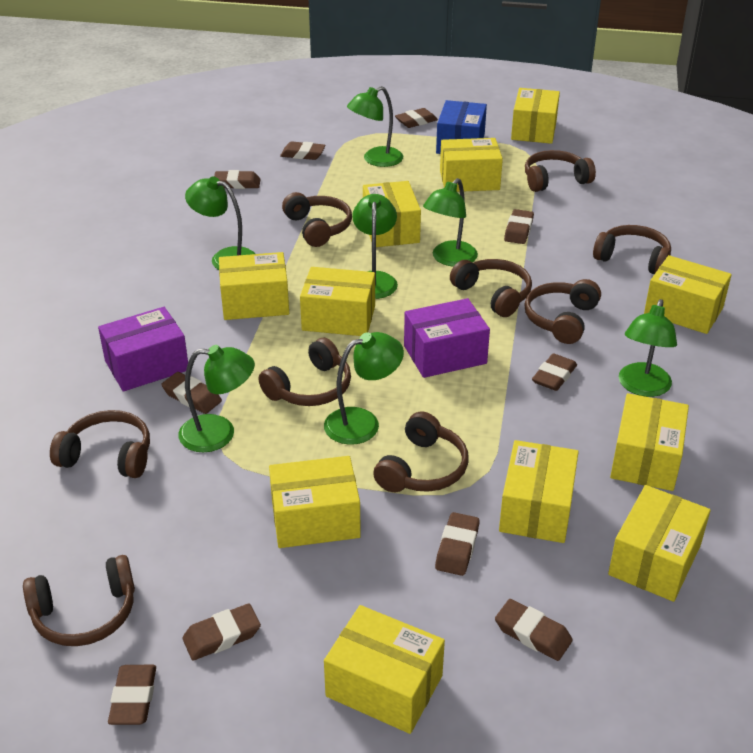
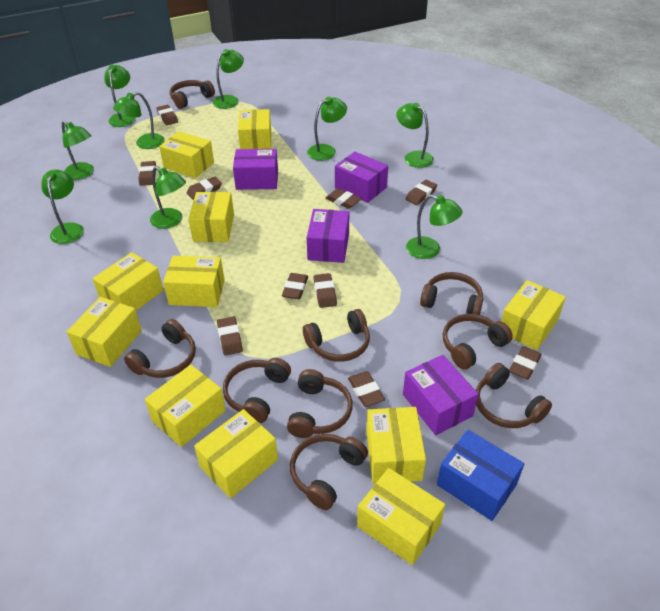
green lamp: 7 -> 9
purple box: 2 -> 4

